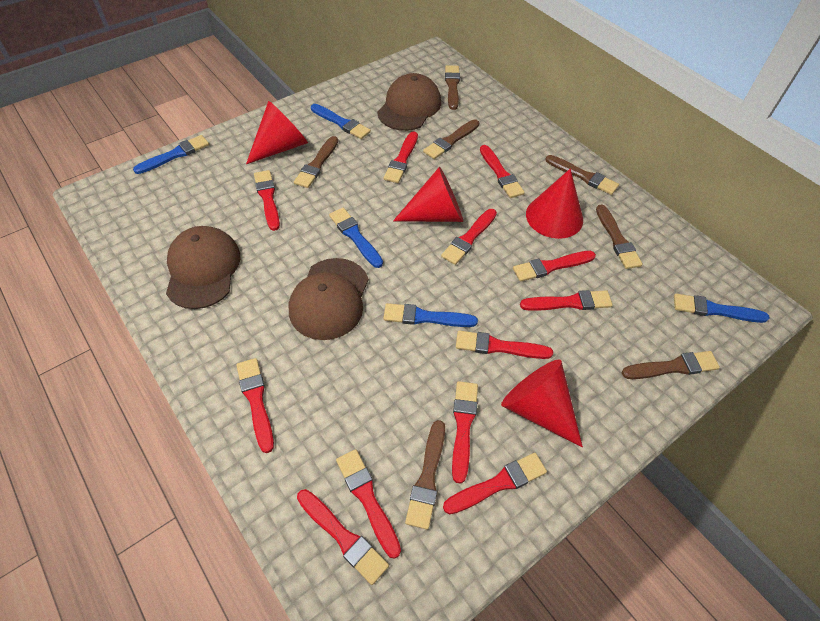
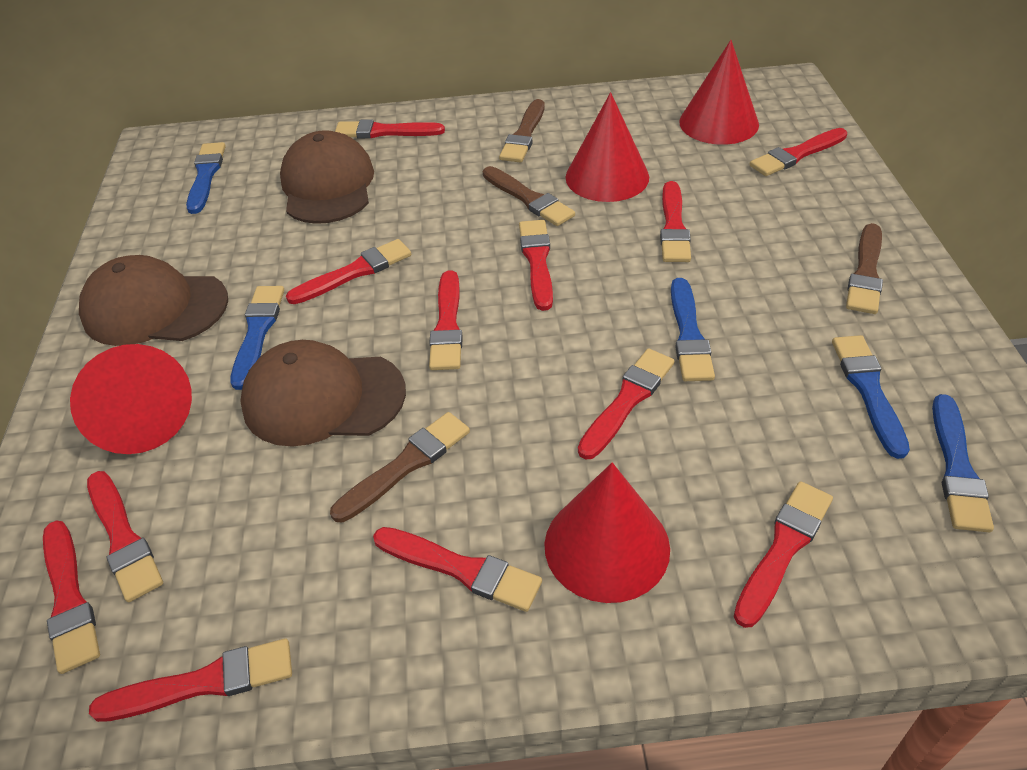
brown brush: 7 -> 4

